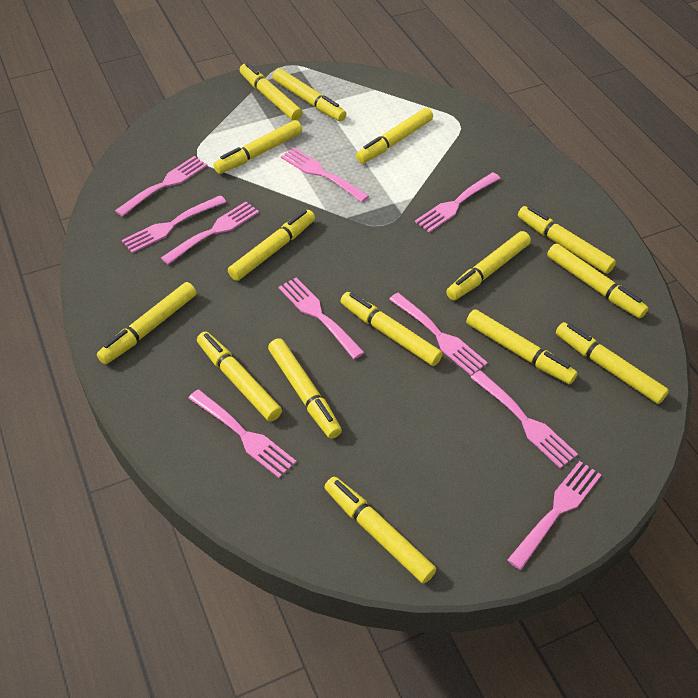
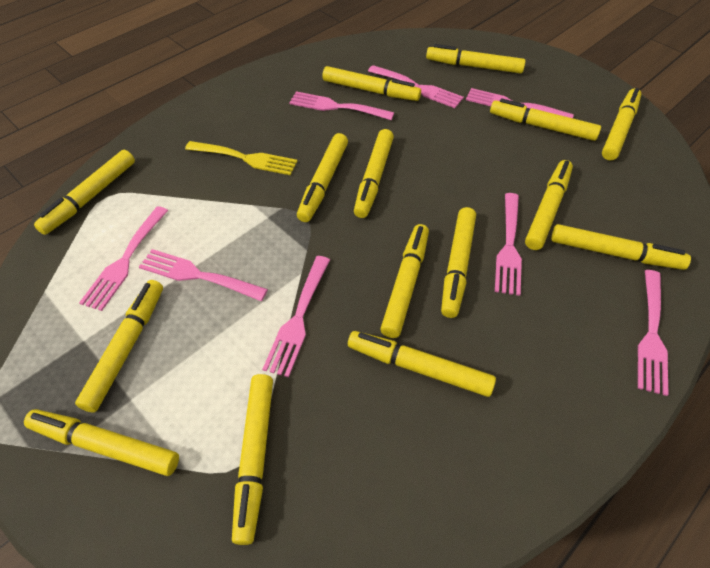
pink fork: 10 -> 8
yellow fork: 0 -> 1

